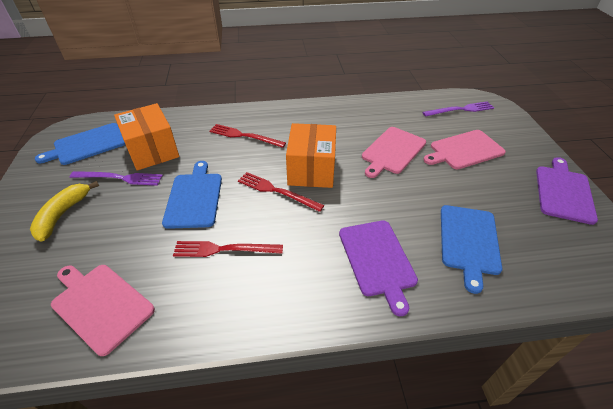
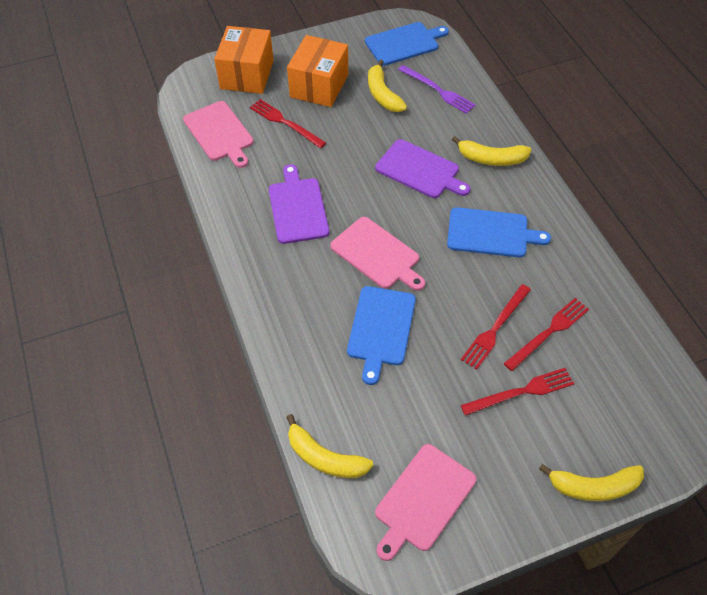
purple fork: 2 -> 1
red fork: 3 -> 4
yellow banana: 1 -> 4

